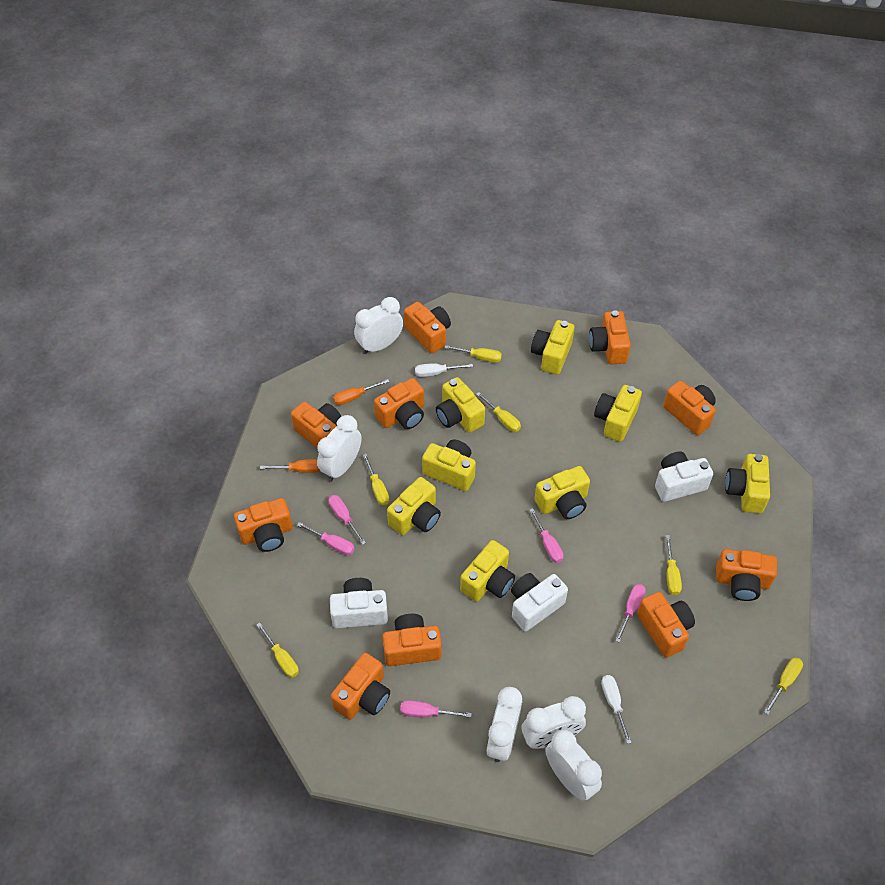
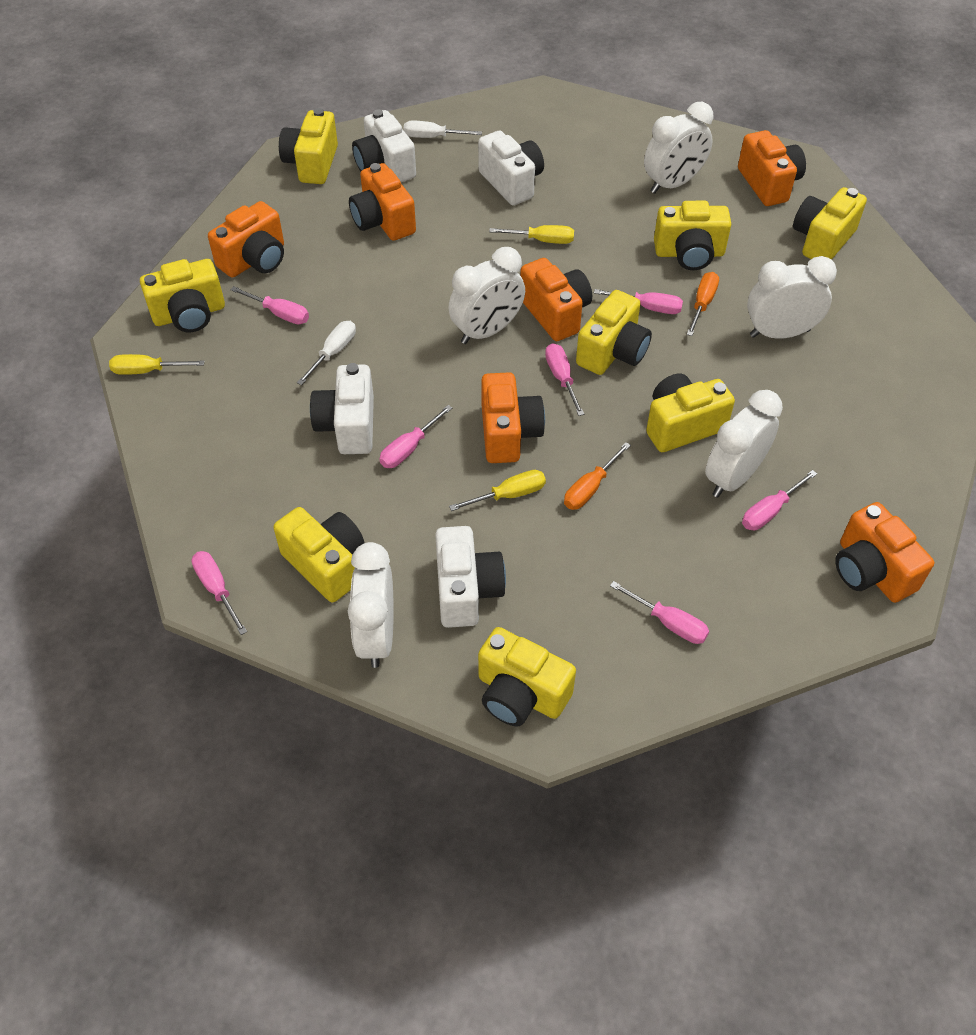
orange camera: 10 -> 6
pink screwdriver: 5 -> 7
white camera: 3 -> 4
yellow screwdriver: 6 -> 3

